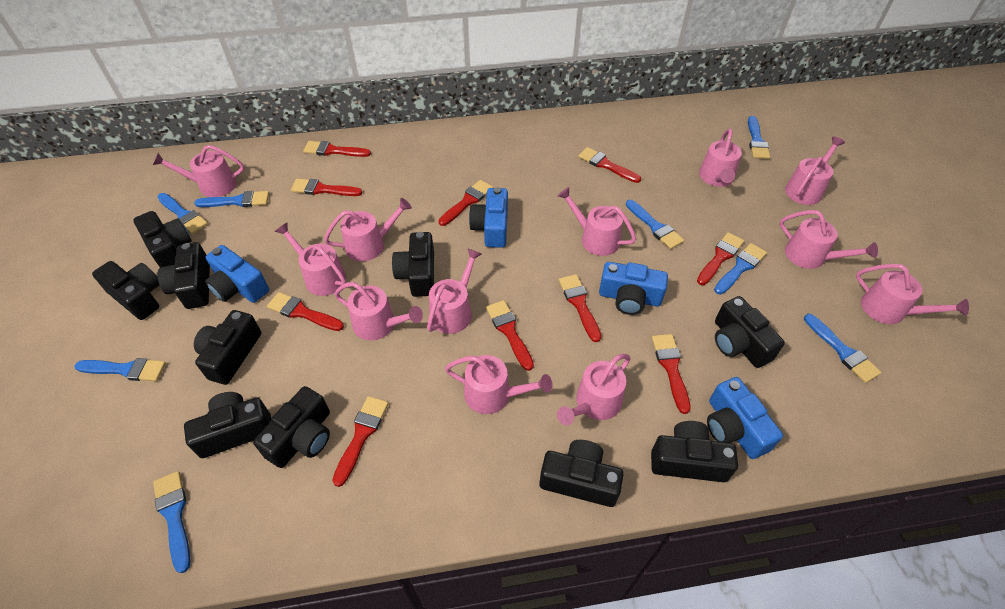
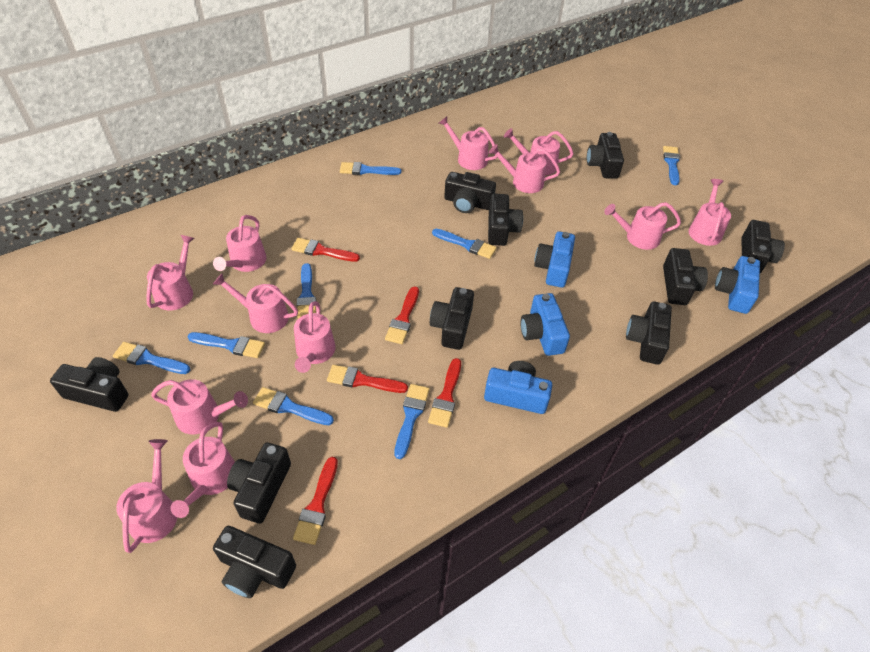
red brush: 10 -> 5

